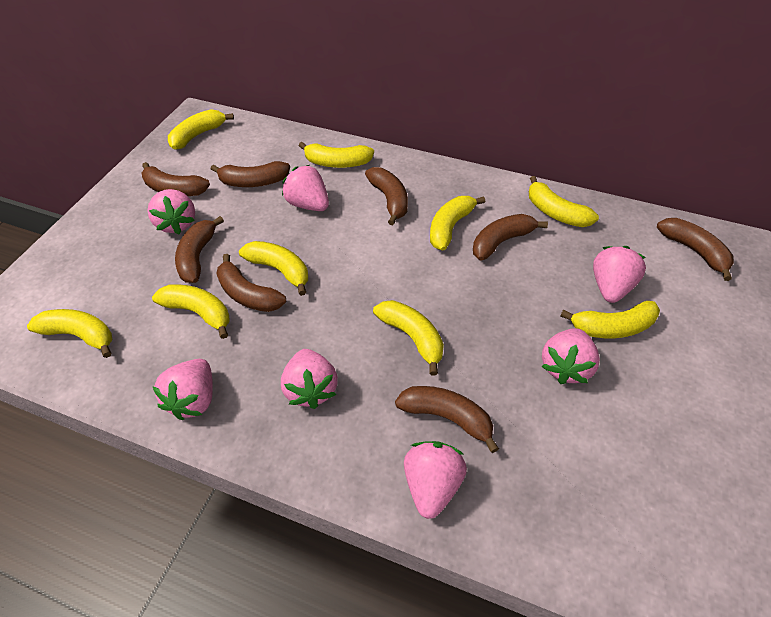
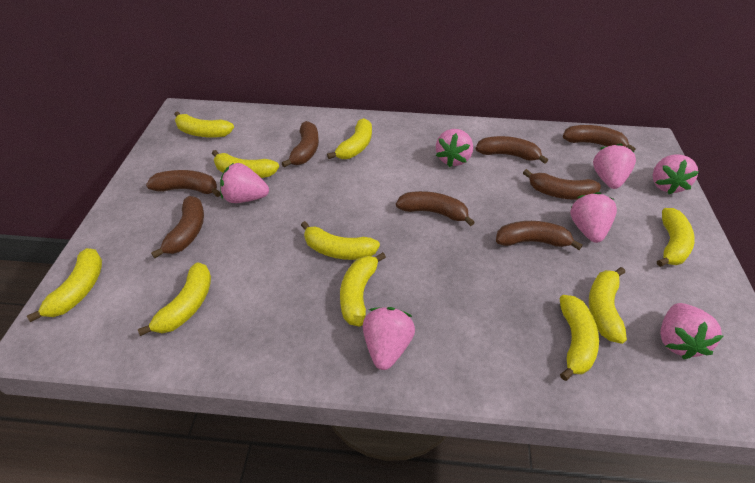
yellow banana: 9 -> 10

